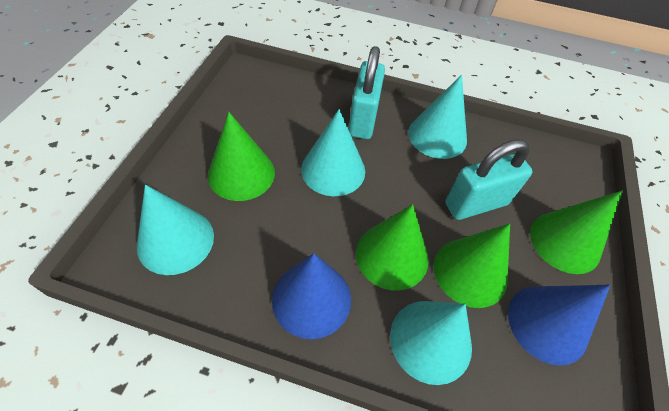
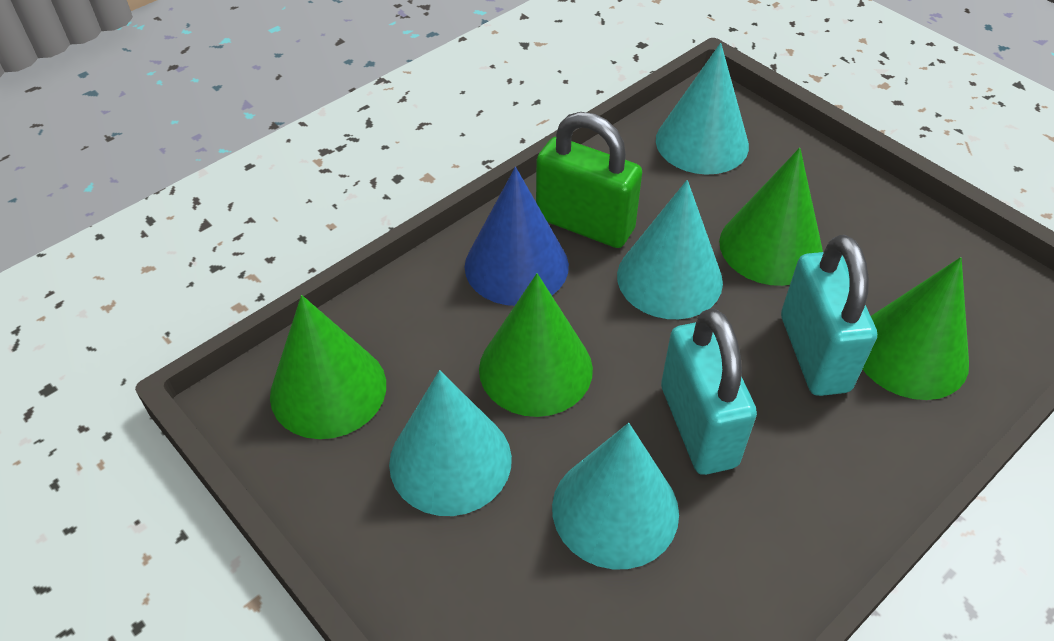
blue cone: 2 -> 1
green padlock: 0 -> 1

